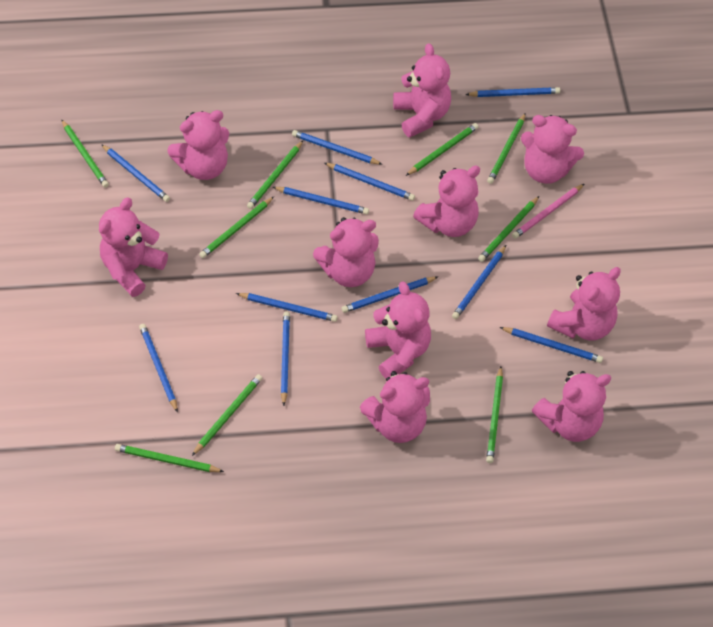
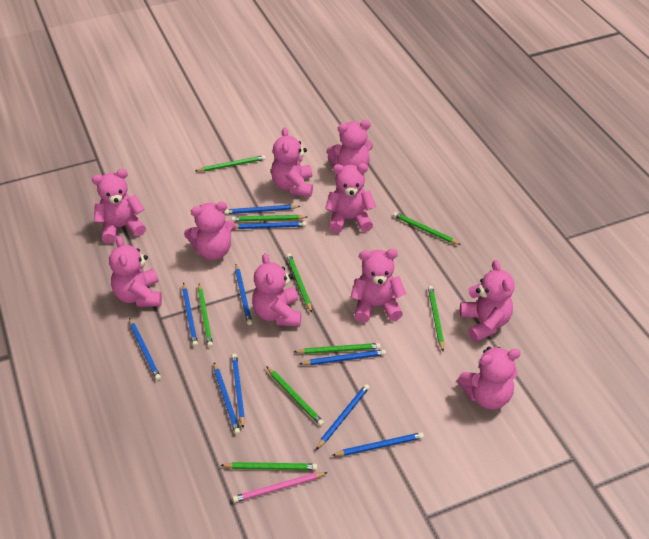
blue pencil: 11 -> 10

